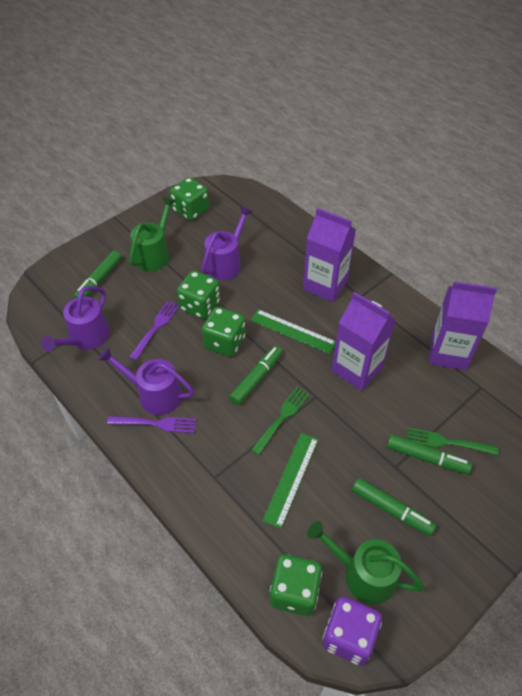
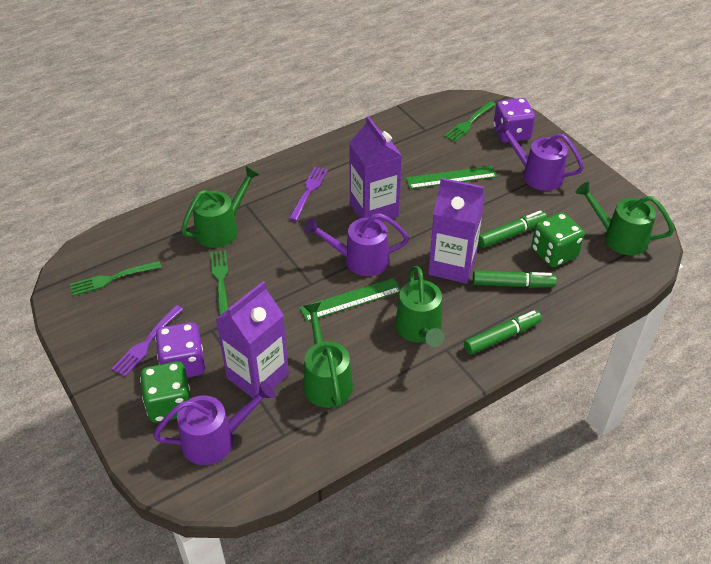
green dice: 4 -> 2
green fork: 2 -> 3
green marker: 4 -> 3
green watering can: 2 -> 4
purple dice: 1 -> 2

